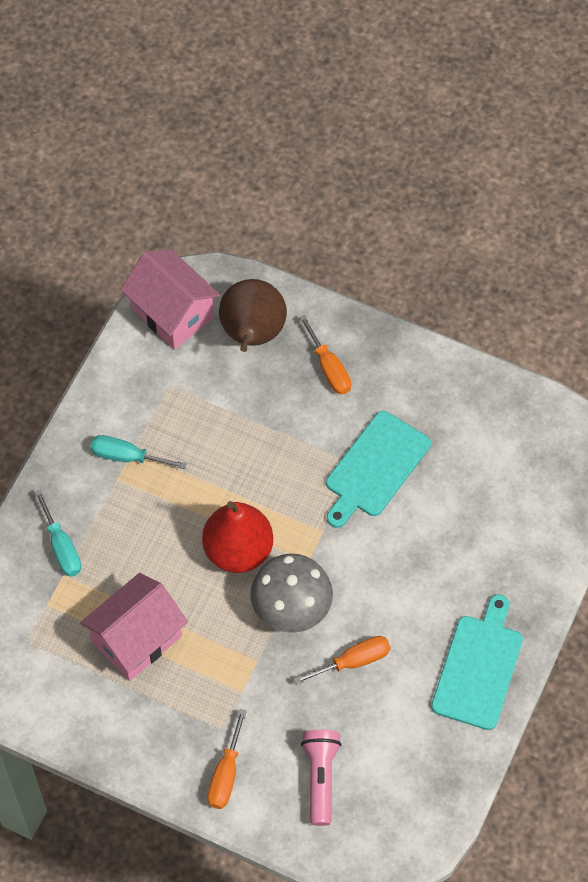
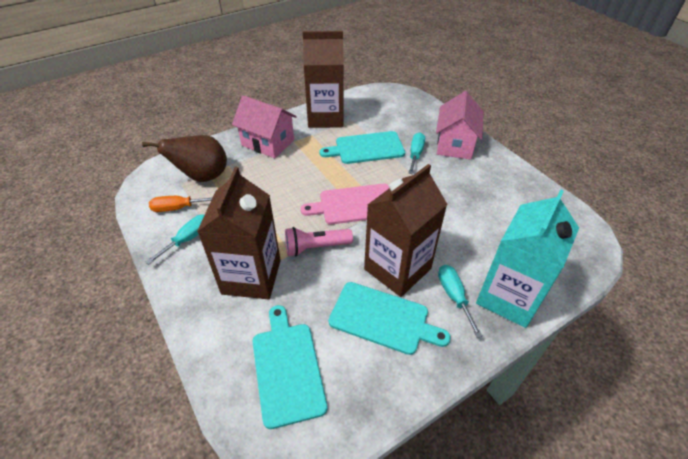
brown carton: 0 -> 3
grey mushroom: 1 -> 0
orange screwdriver: 3 -> 1
pink cutting board: 0 -> 1
red pear: 1 -> 0
turquoise carton: 0 -> 1
turquoise cutting board: 2 -> 3
turquoise screwdriver: 2 -> 3

